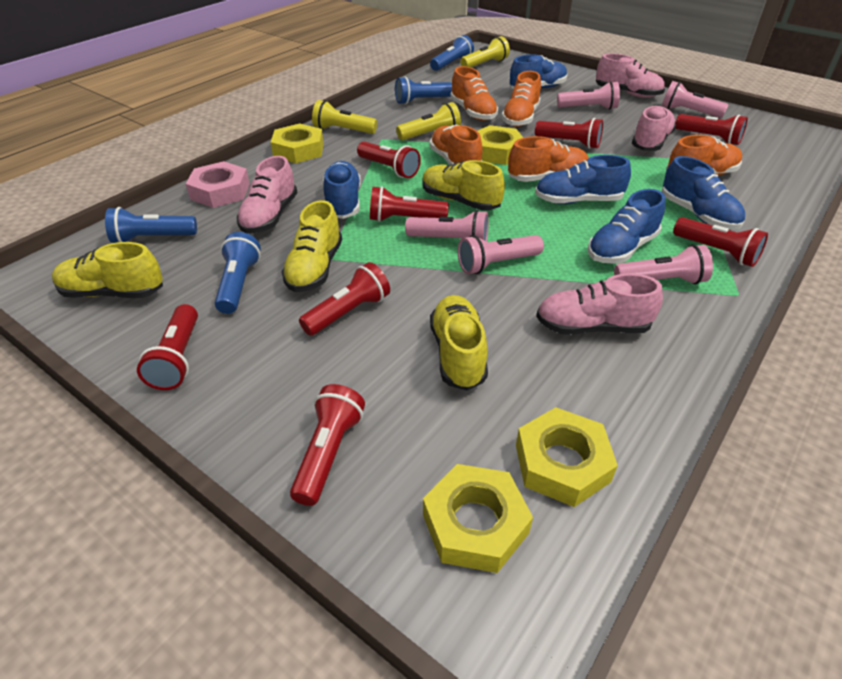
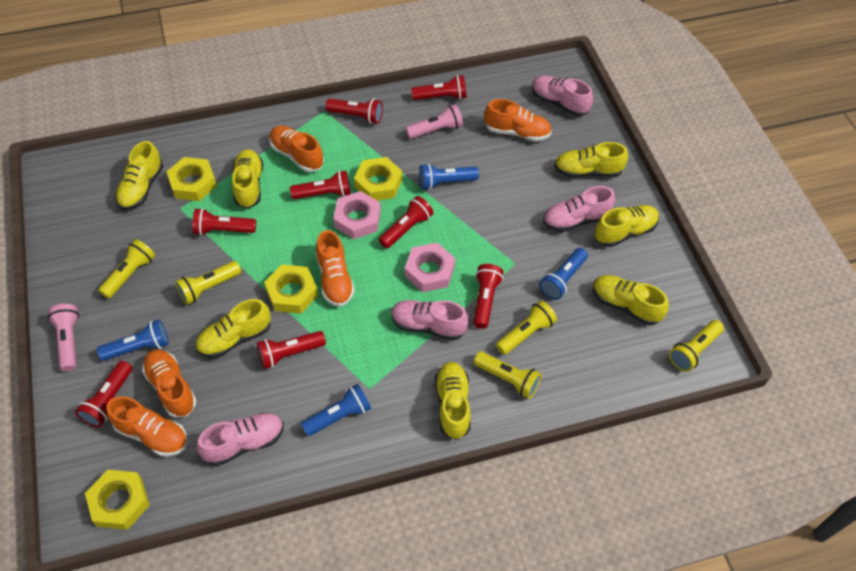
blue shoe: 5 -> 0
pink flashlight: 5 -> 2
pink nut: 1 -> 2
yellow flashlight: 3 -> 5
yellow shoe: 4 -> 7

